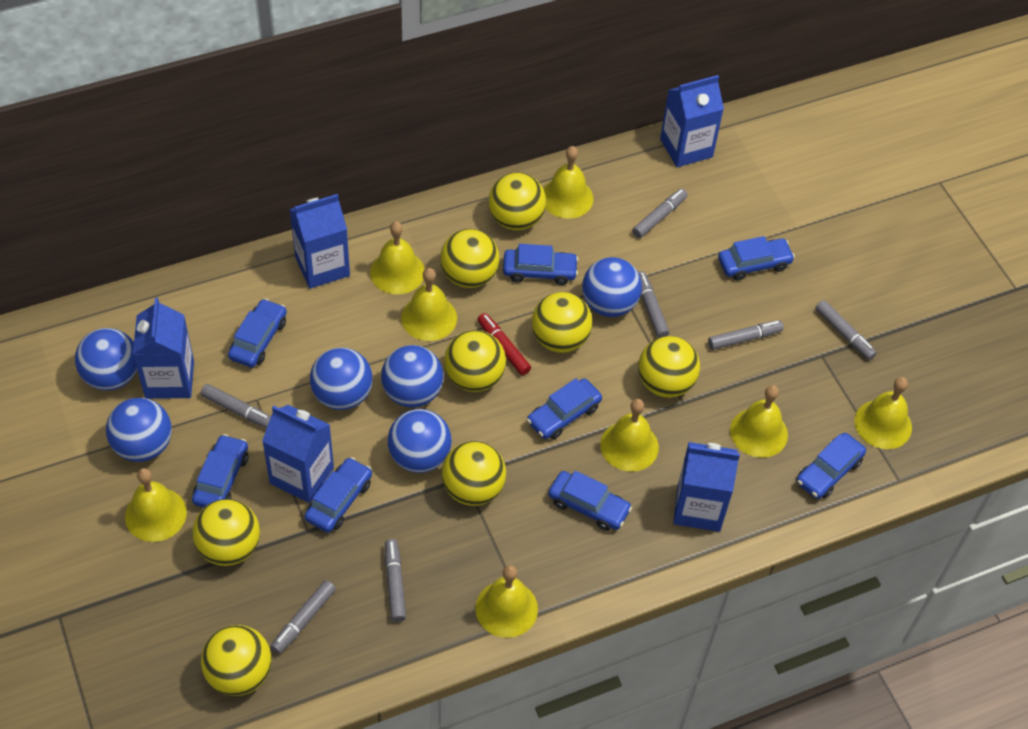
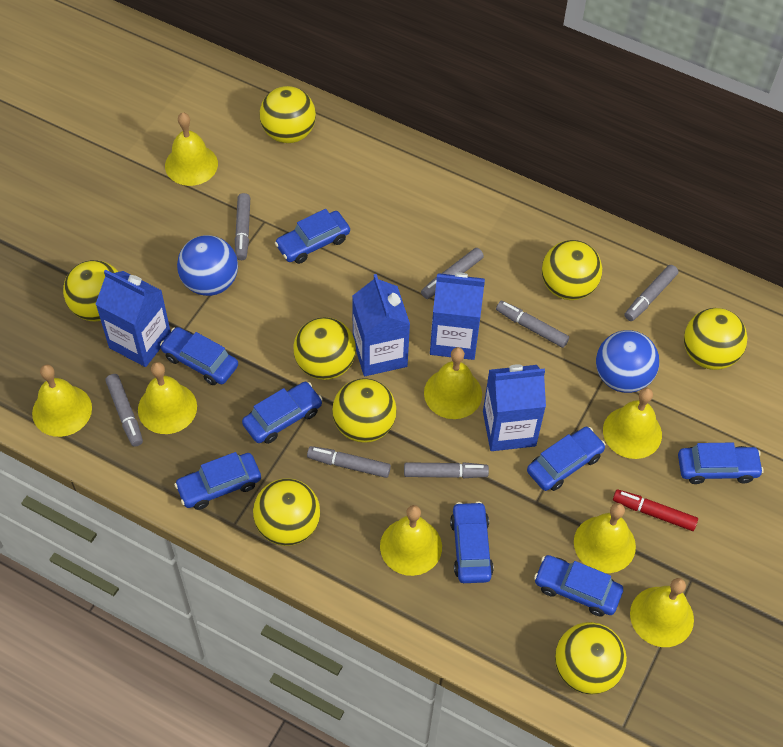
blue ball: 6 -> 2
blue carton: 5 -> 4

